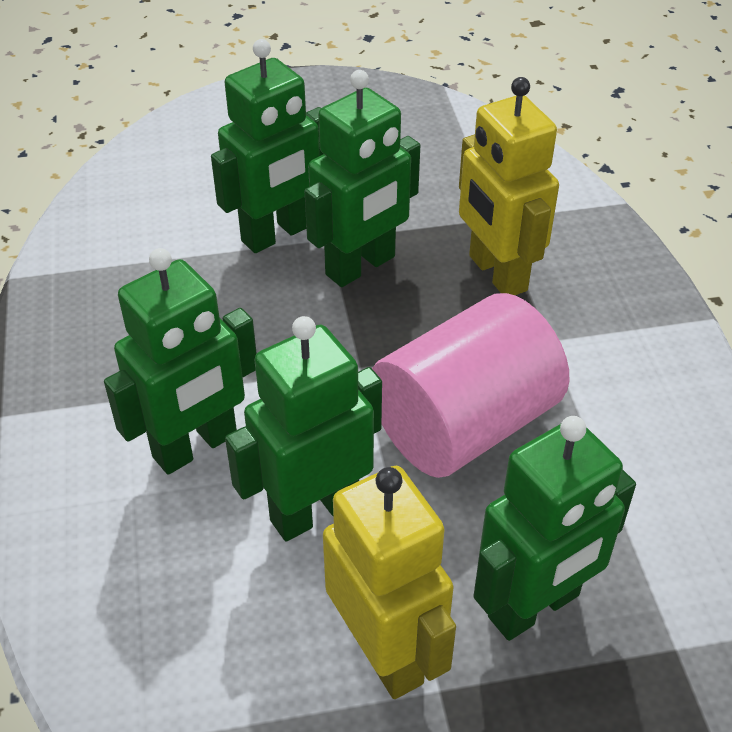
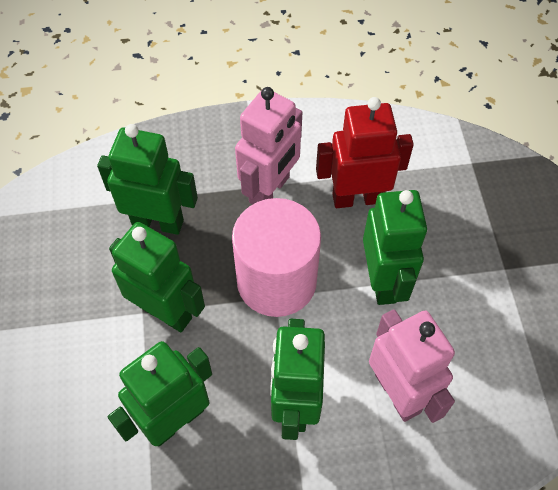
pink robot: 0 -> 2
red robot: 0 -> 1
yellow robot: 2 -> 0

